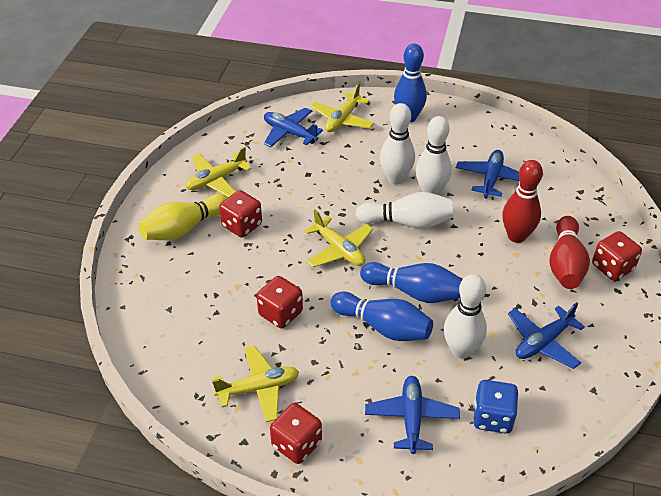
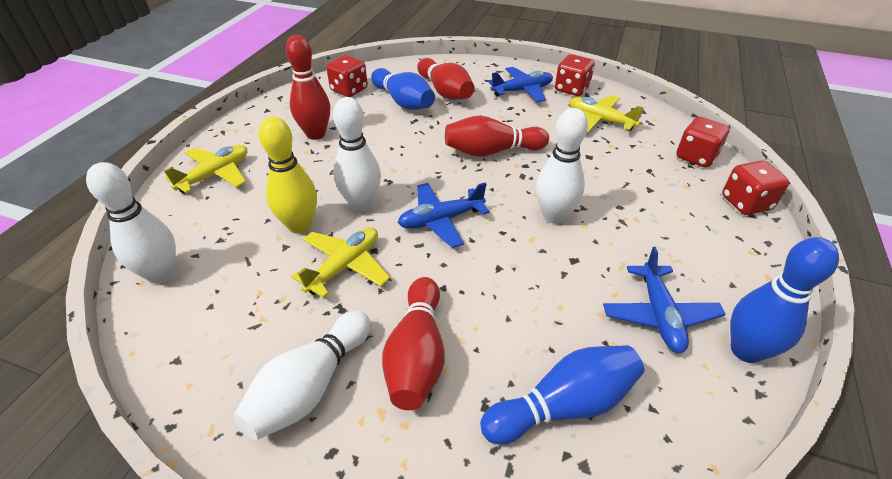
blue dice: 1 -> 0
blue plane: 4 -> 3
red bowling pin: 2 -> 4
yellow plane: 4 -> 3

